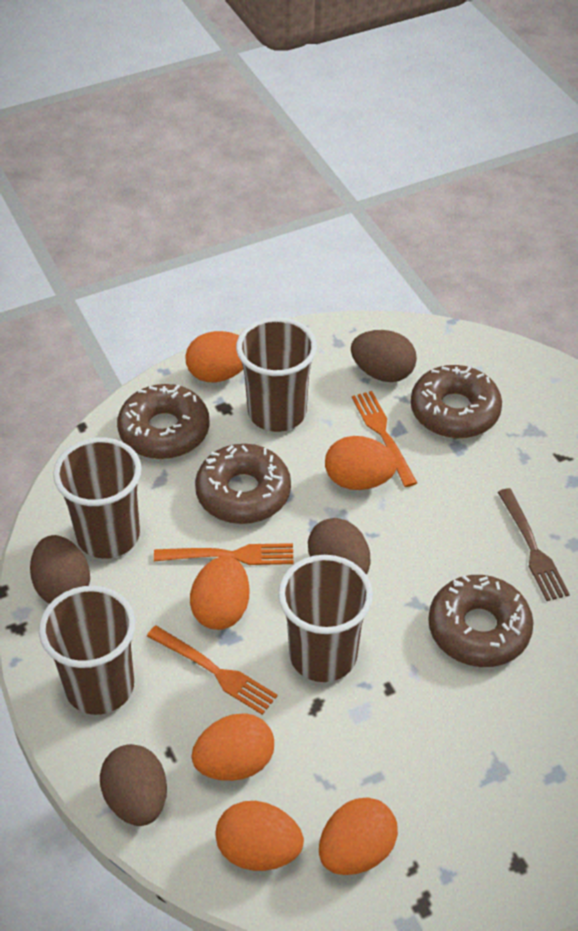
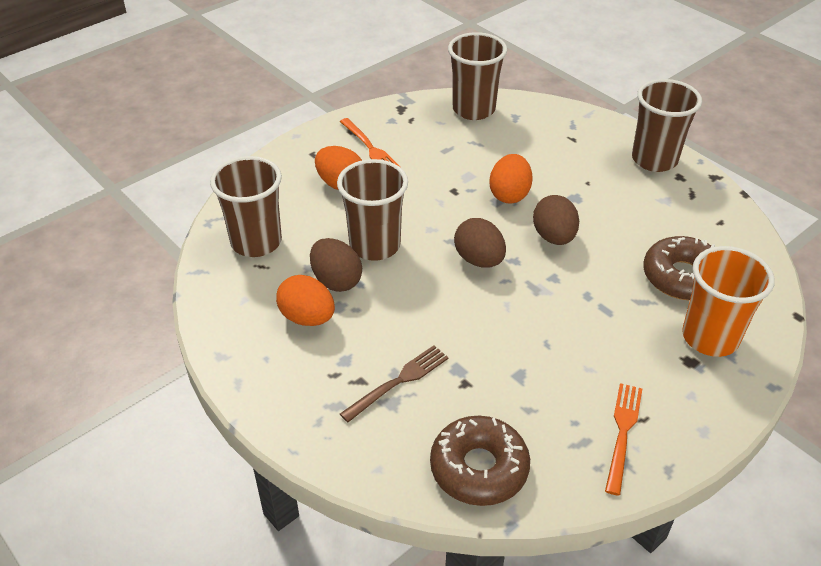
brown donut: 4 -> 2
brown egg: 4 -> 3
orange cup: 0 -> 1
orange egg: 6 -> 3
orange fork: 3 -> 2

